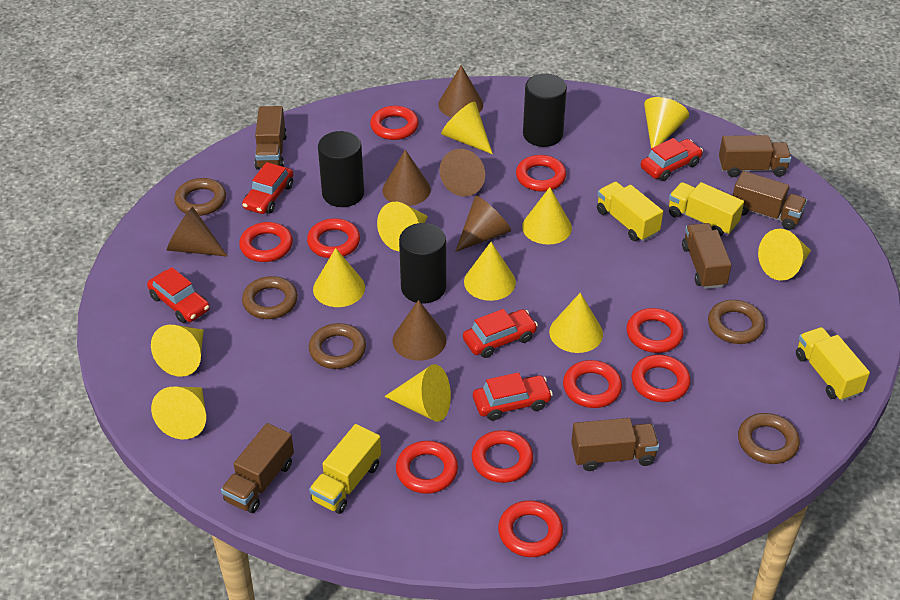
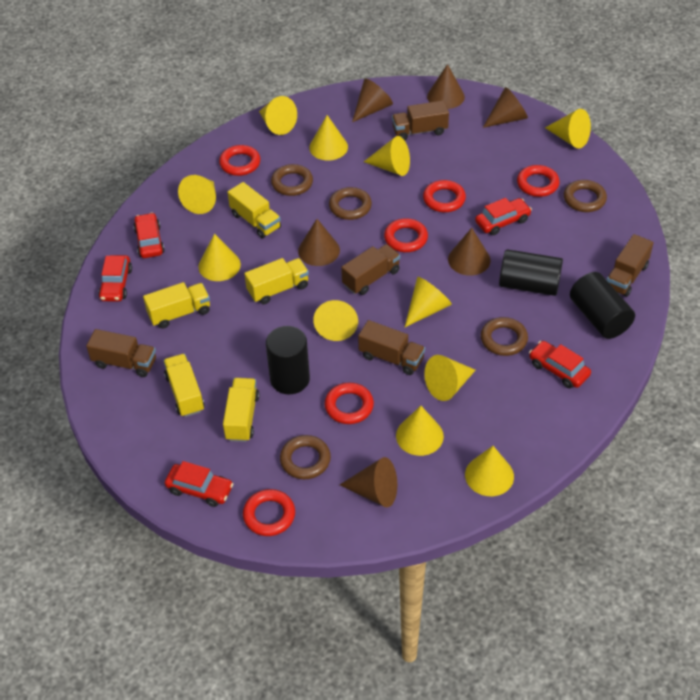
brown truck: 6 -> 5
red ring: 10 -> 6
yellow truck: 4 -> 5

